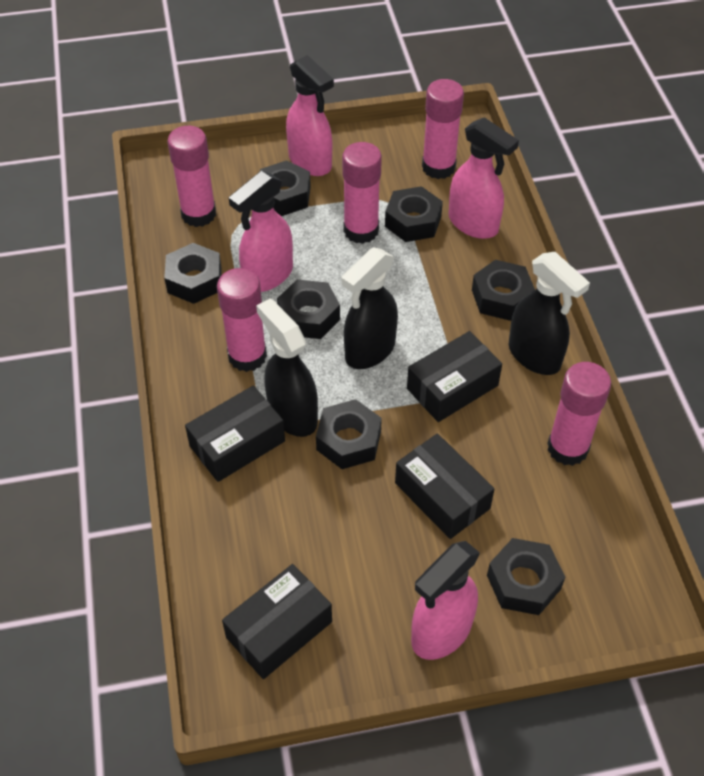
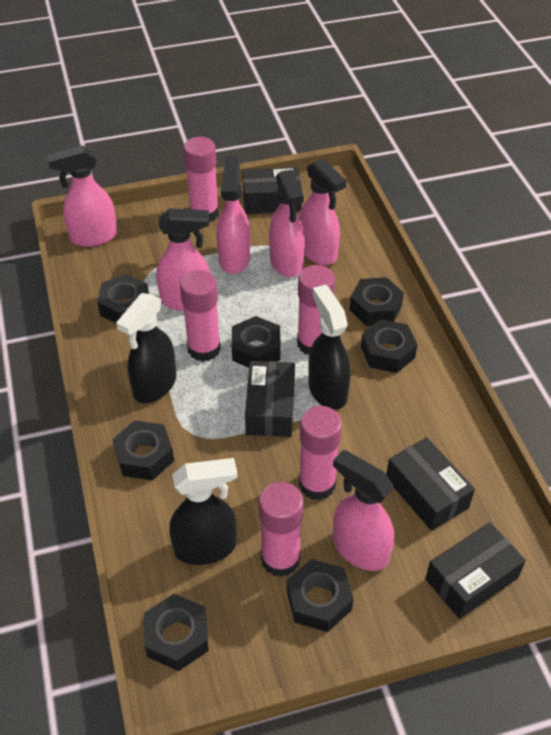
pink spray bottle: 4 -> 6

